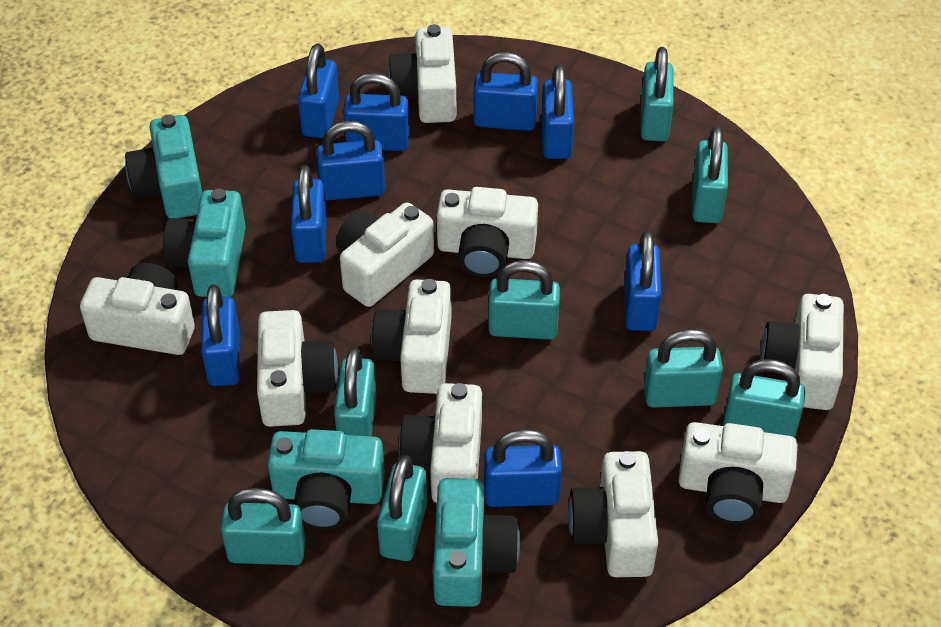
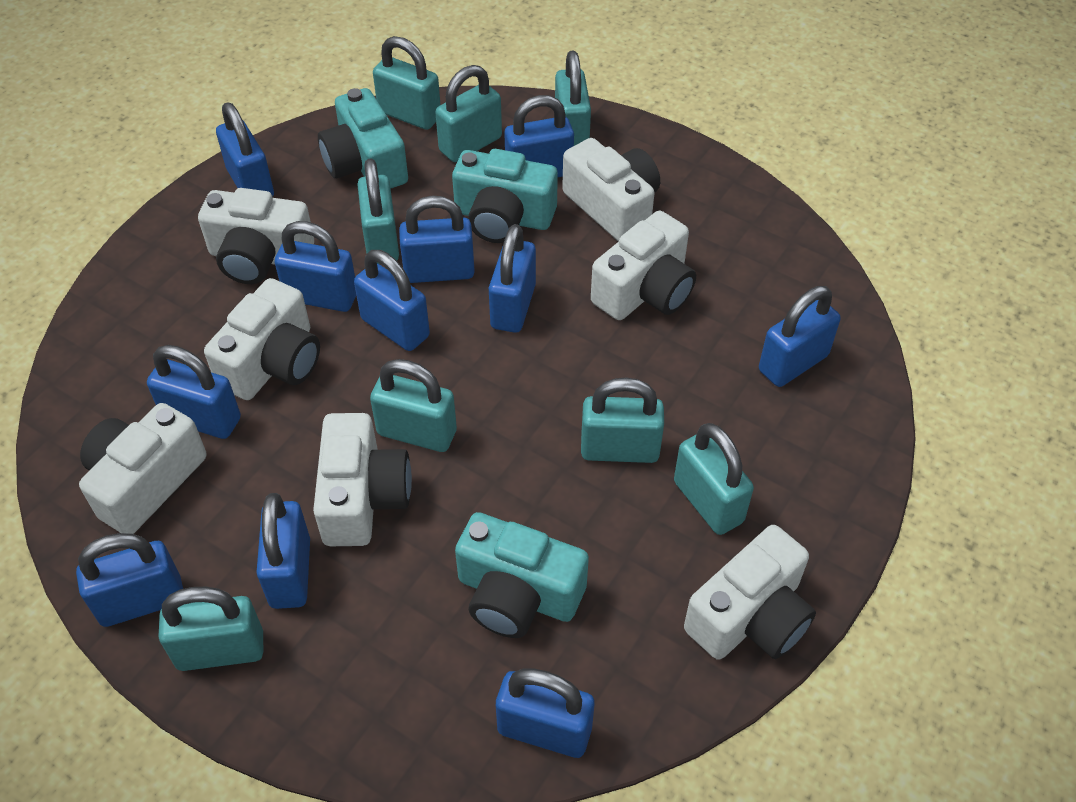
blue padlock: 9 -> 11
turquoise camera: 4 -> 3
white camera: 10 -> 7

